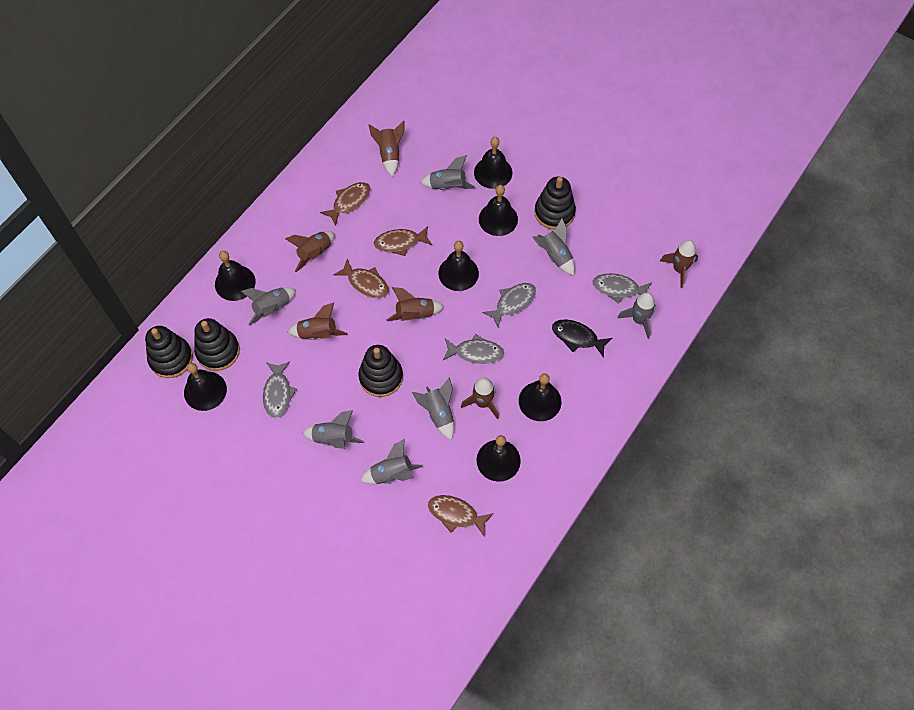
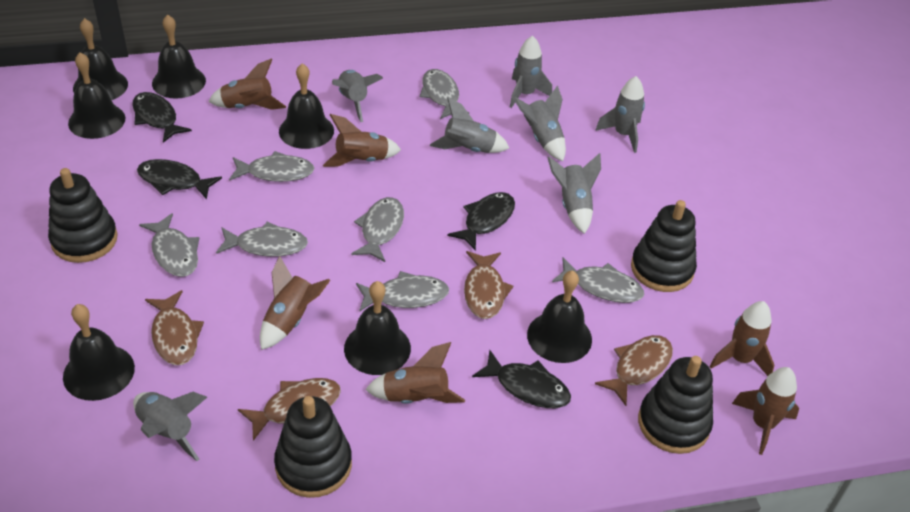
black fish: 1 -> 4
grey fish: 4 -> 7

